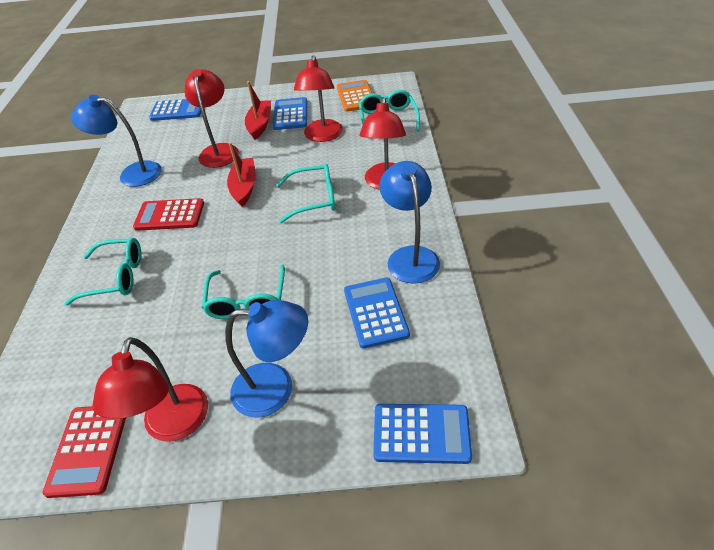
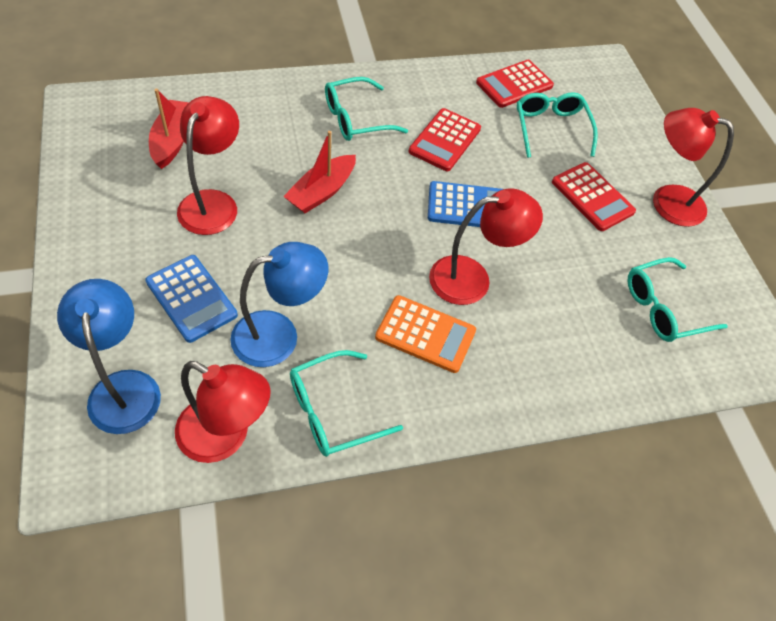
blue calculator: 4 -> 2
blue lamp: 3 -> 2
red calculator: 2 -> 3

